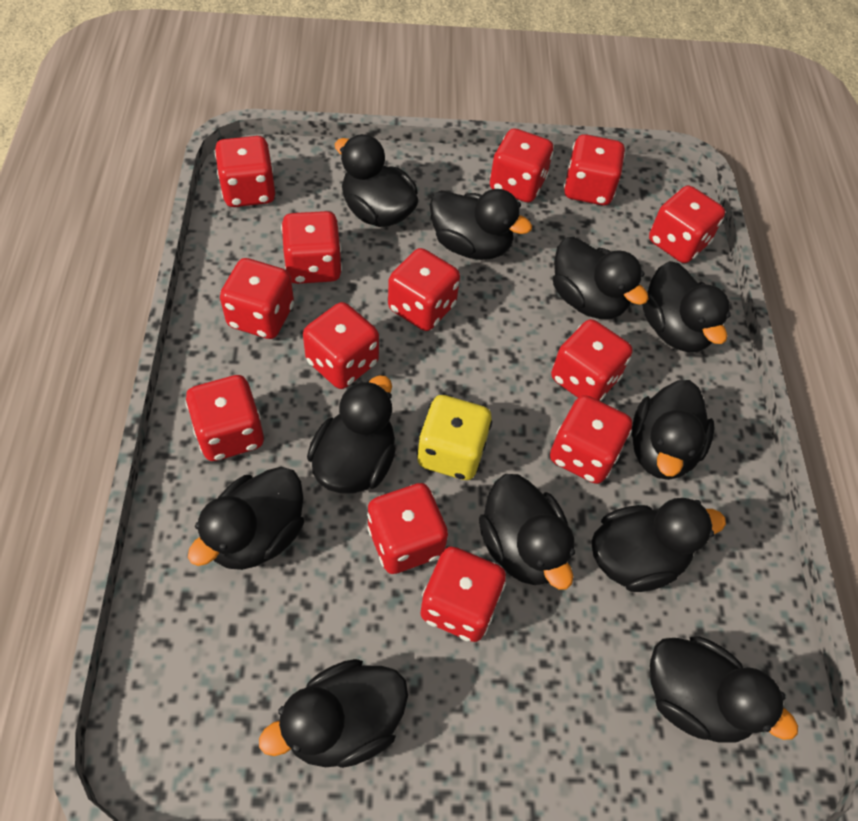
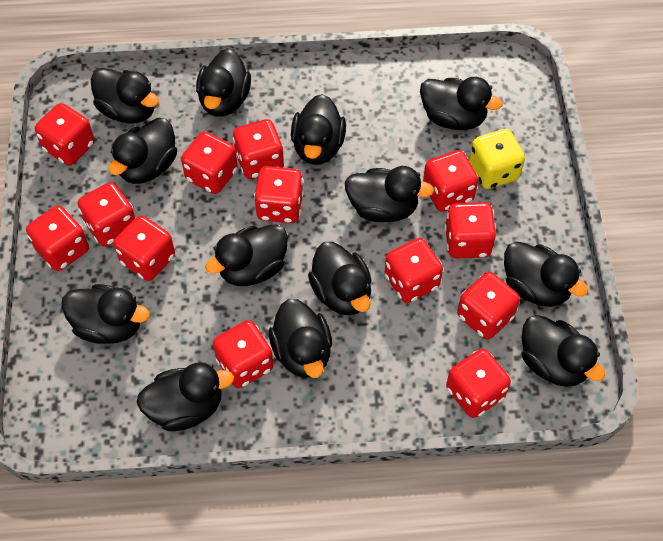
black duck: 11 -> 13

